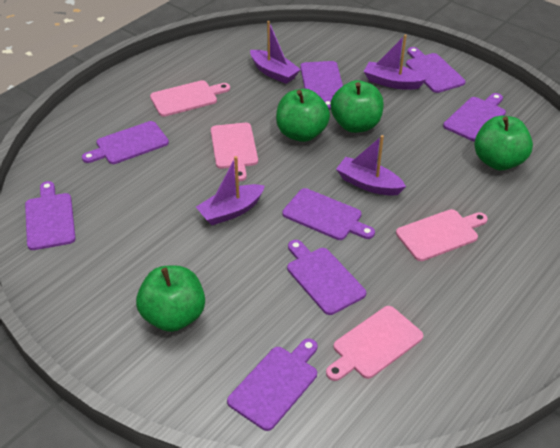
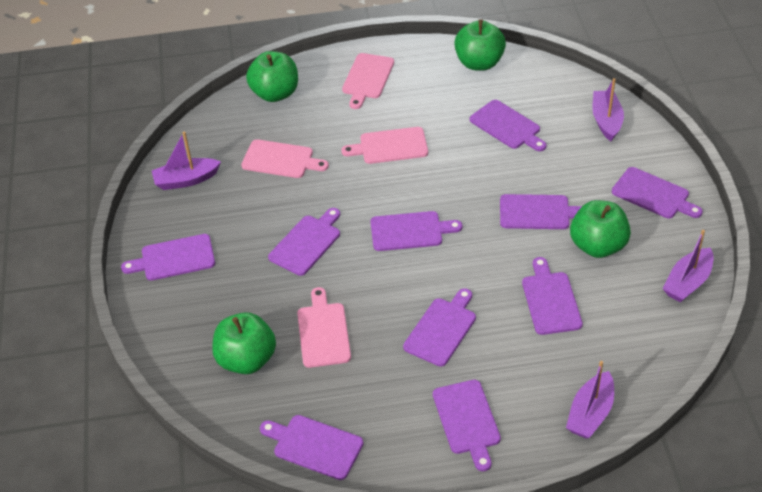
purple cutting board: 8 -> 10

